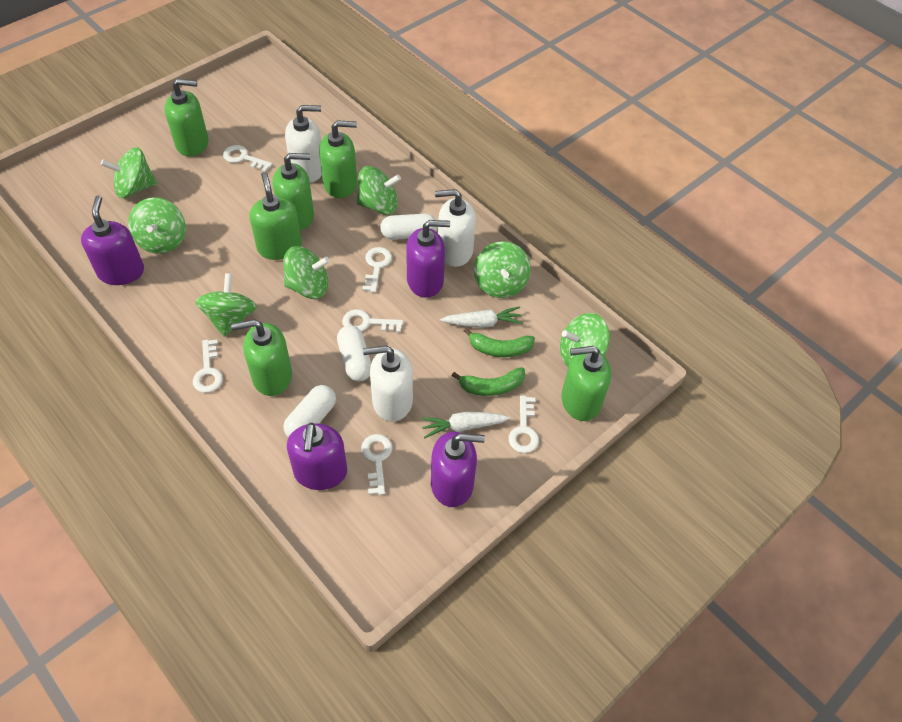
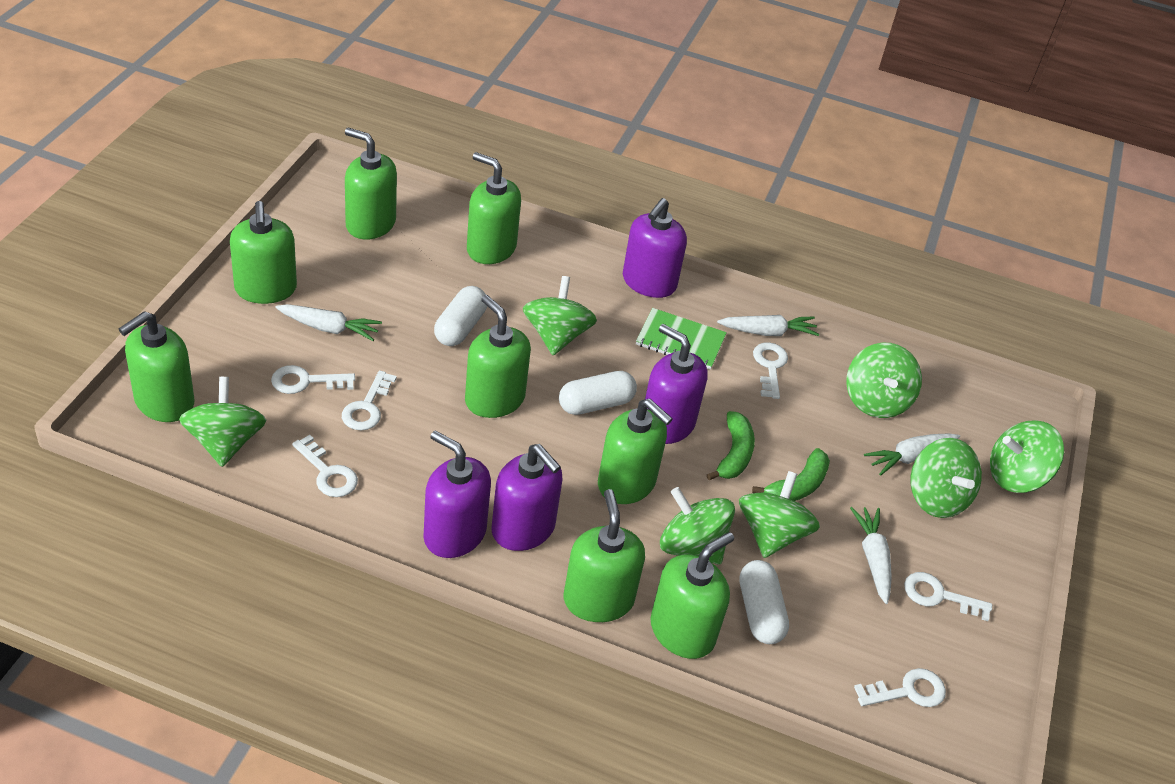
green notebook: 0 -> 1
green soap dispenser: 6 -> 8
white carrot: 2 -> 4
white soap dispenser: 3 -> 0

